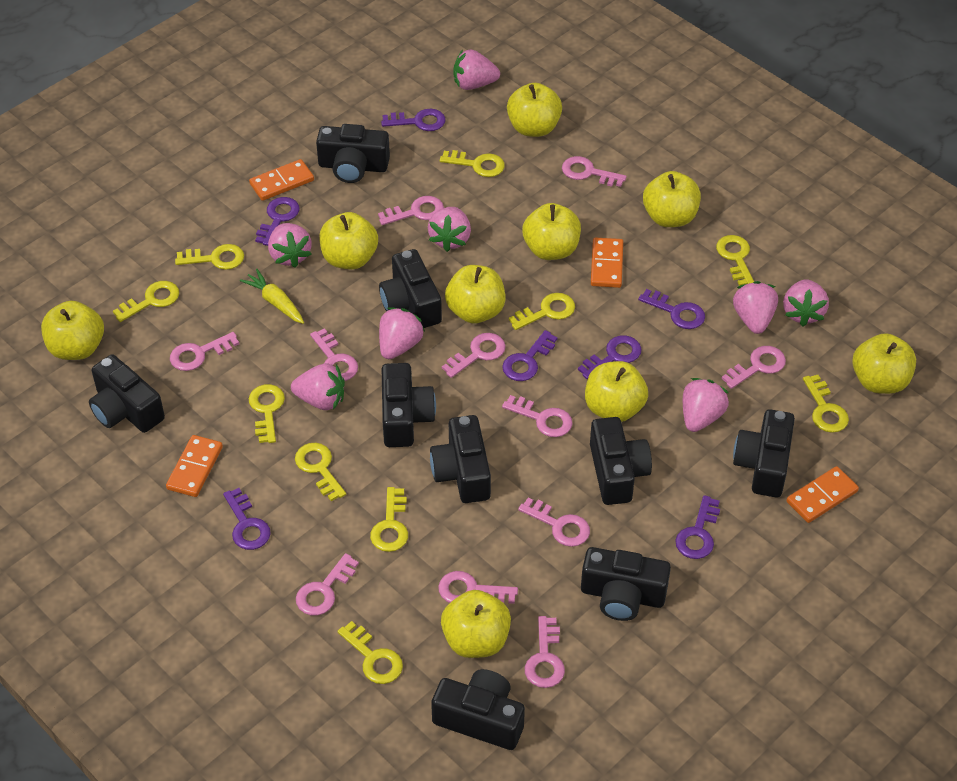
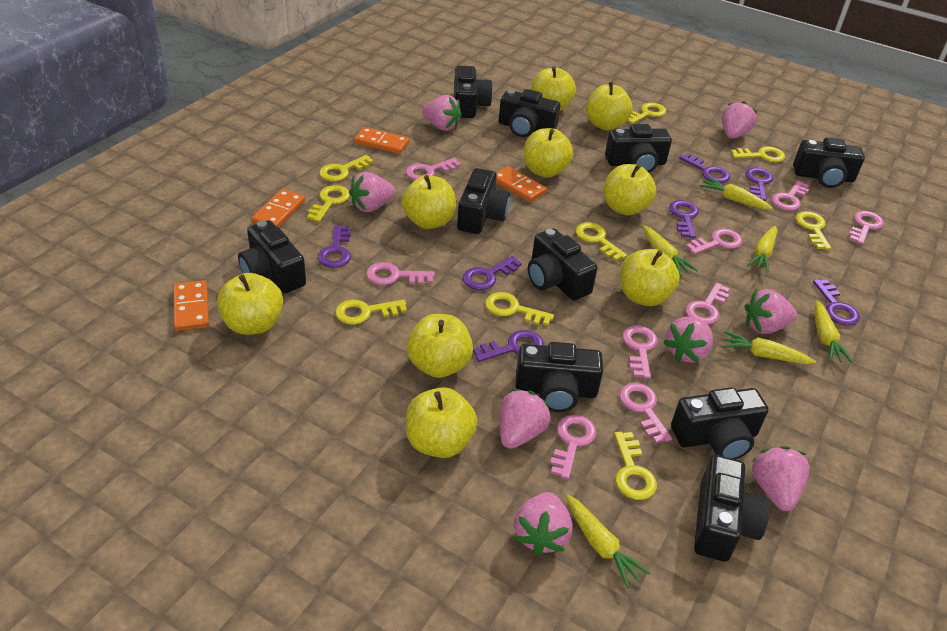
black camera: 9 -> 10
pink key: 11 -> 9
yellow carrot: 1 -> 6
yellow key: 10 -> 9

